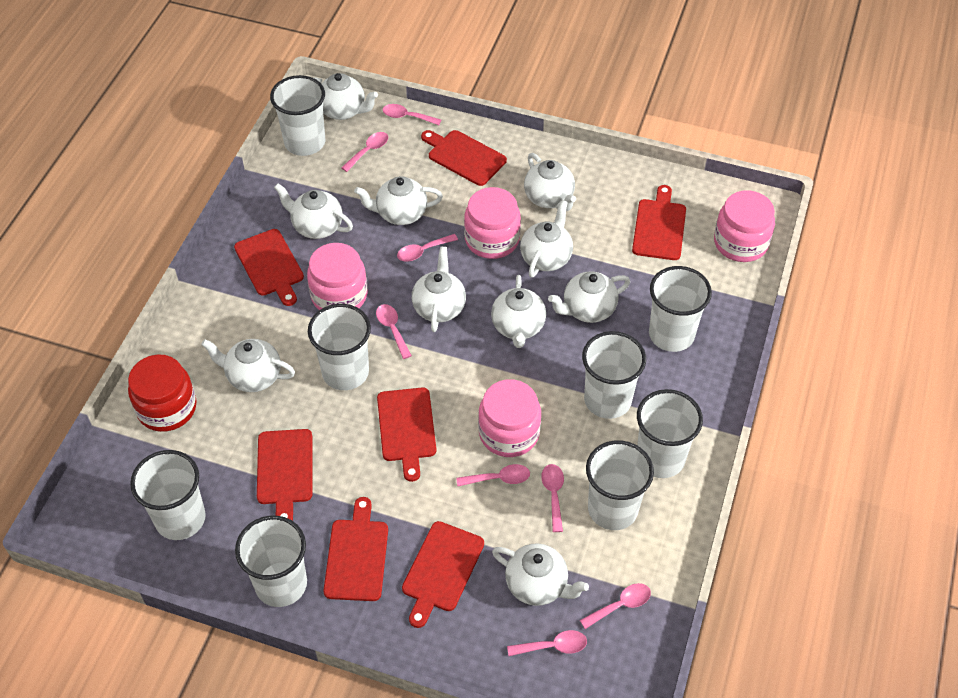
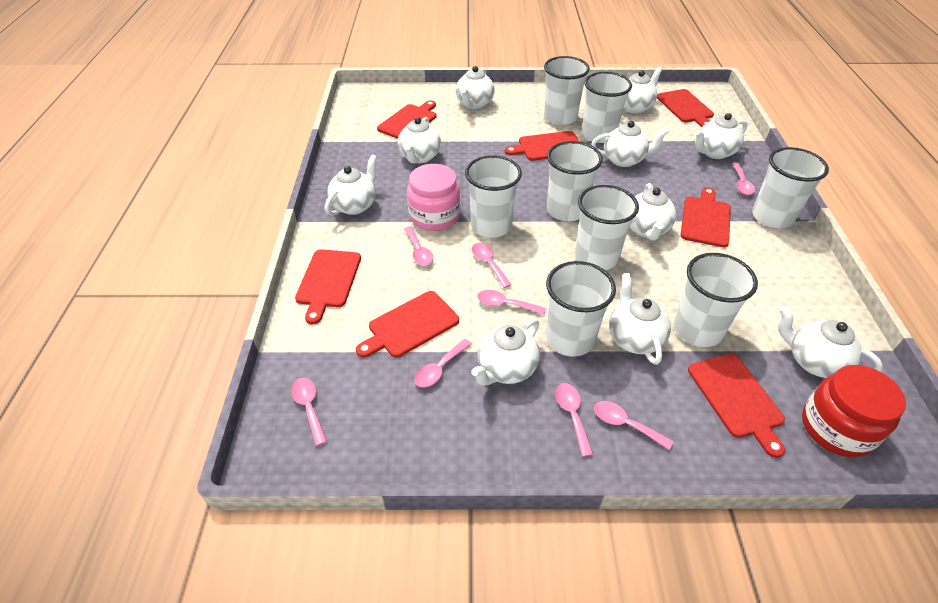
pink jar: 4 -> 1

